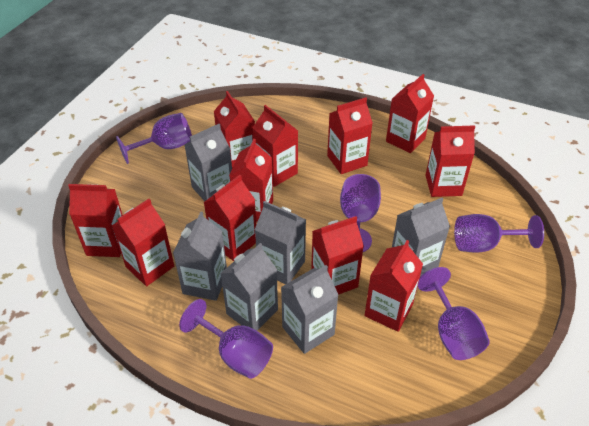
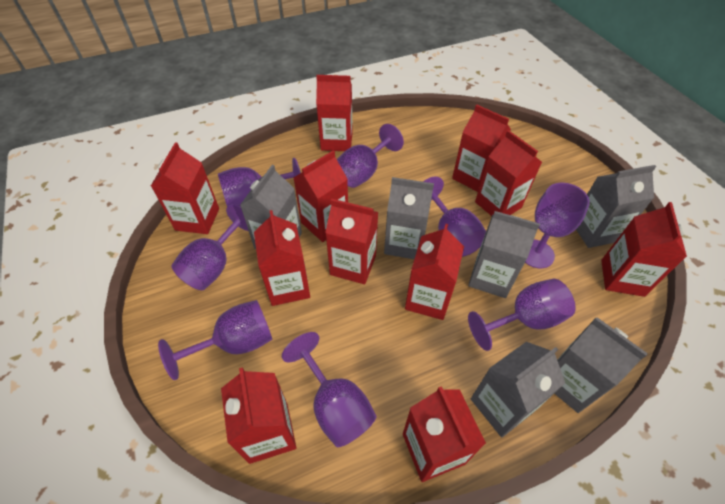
purple goblet: 5 -> 8

